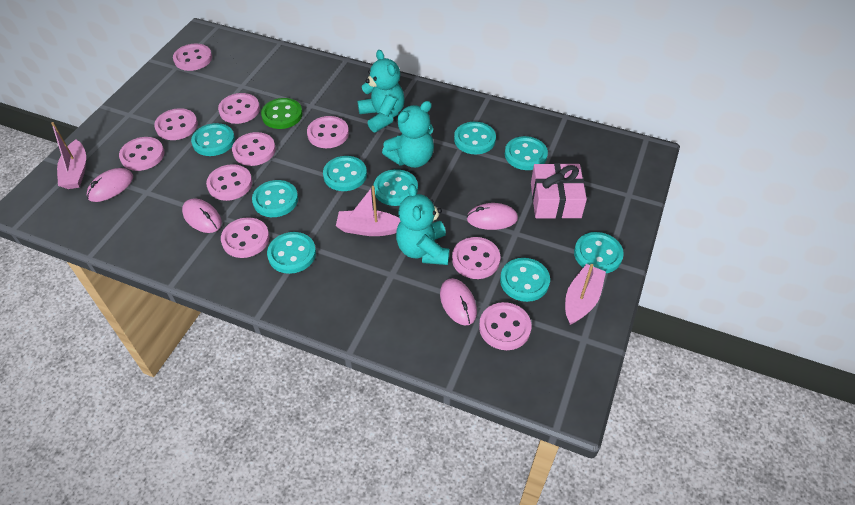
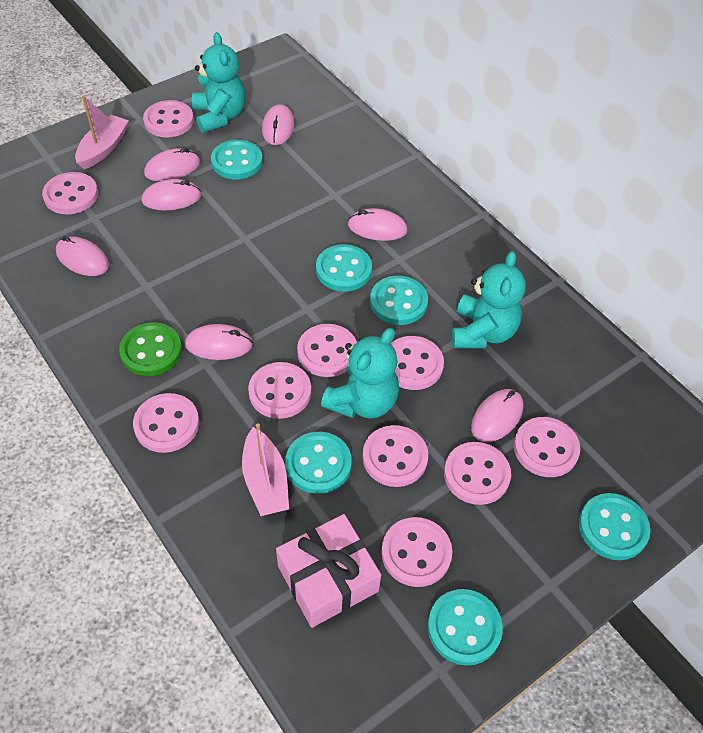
pink boat: 3 -> 2
pink mouse: 4 -> 7
turquoise button: 9 -> 6

